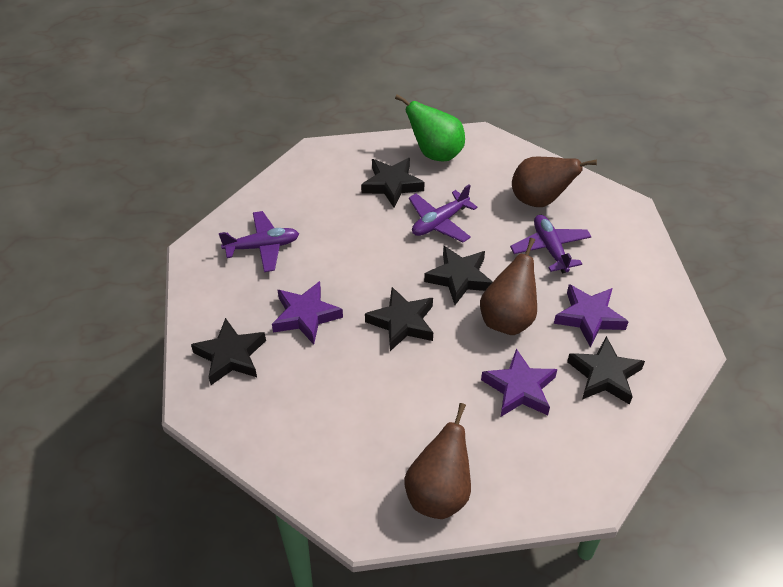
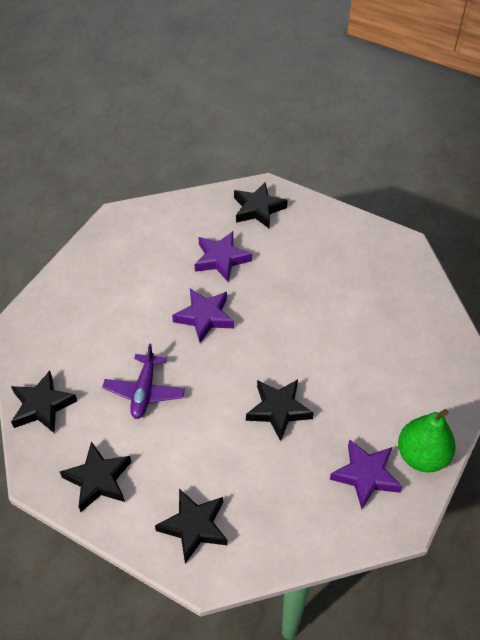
brown pear: 3 -> 0
purple plane: 3 -> 1

